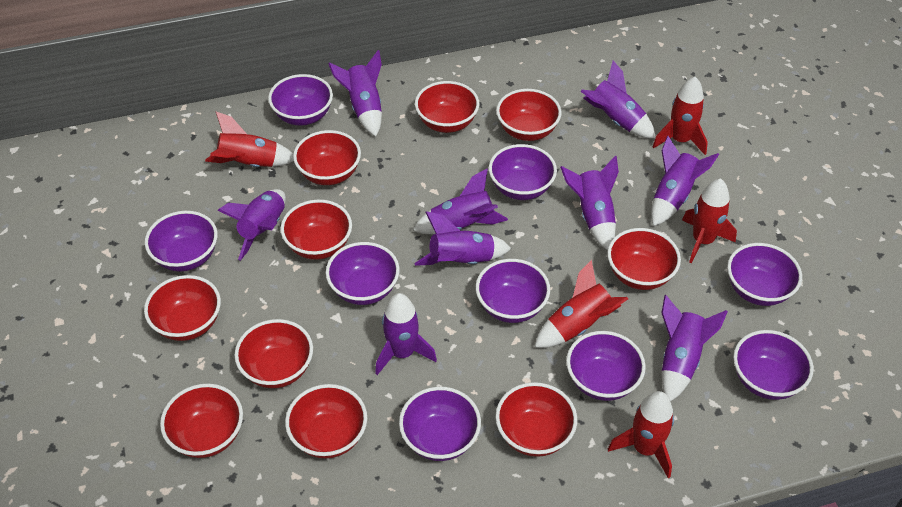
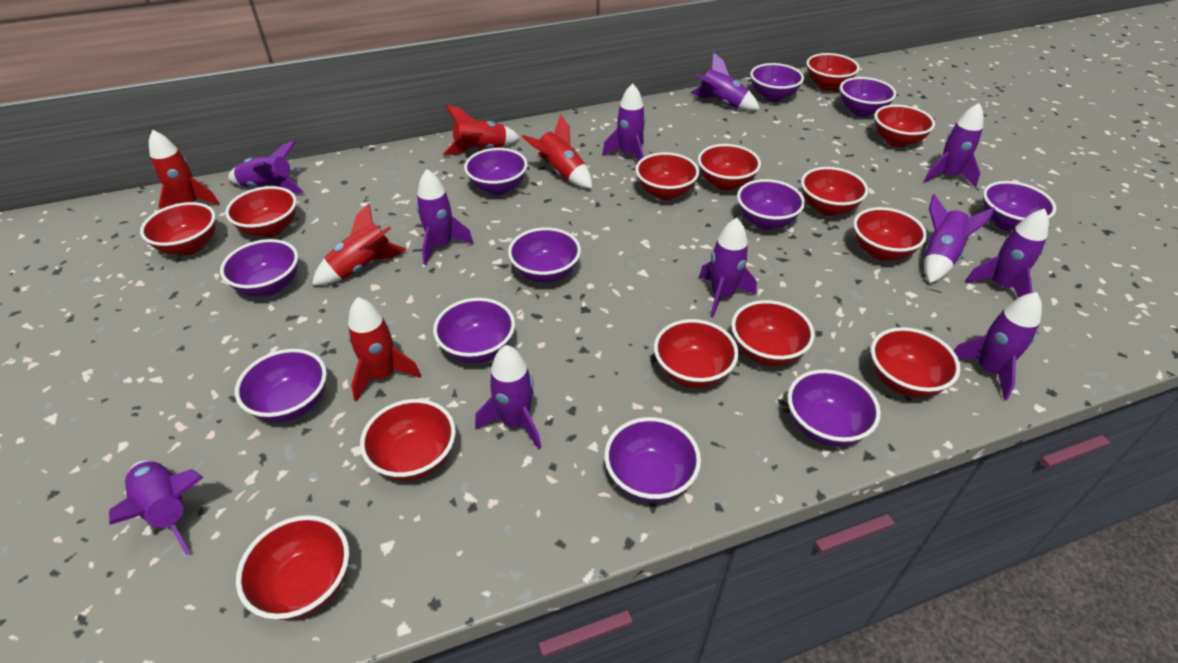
purple bowl: 9 -> 11
purple rocket: 9 -> 11
red bowl: 10 -> 13

